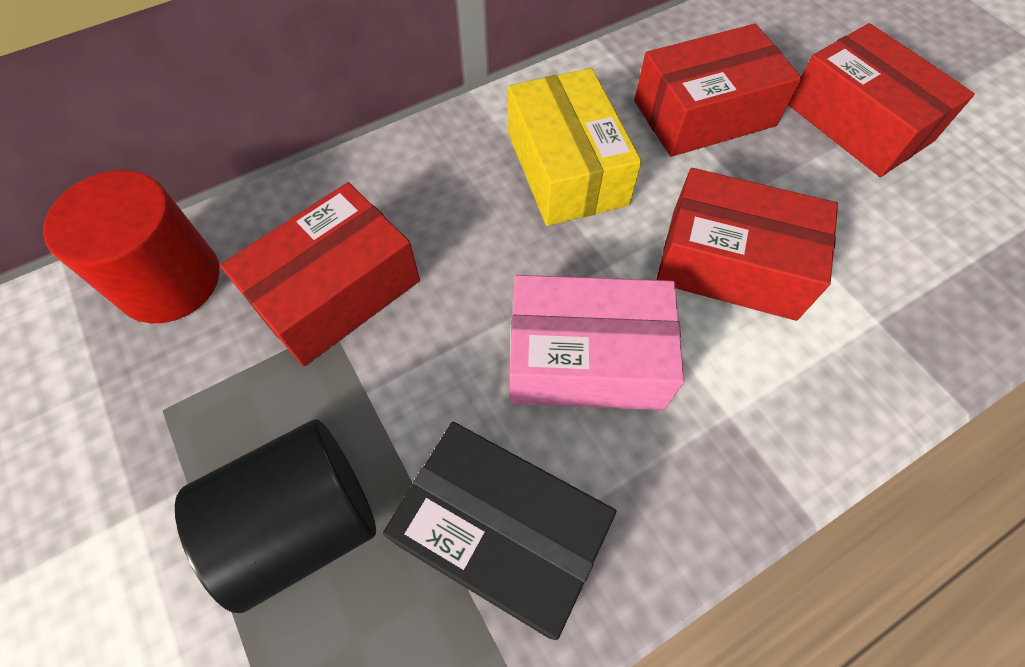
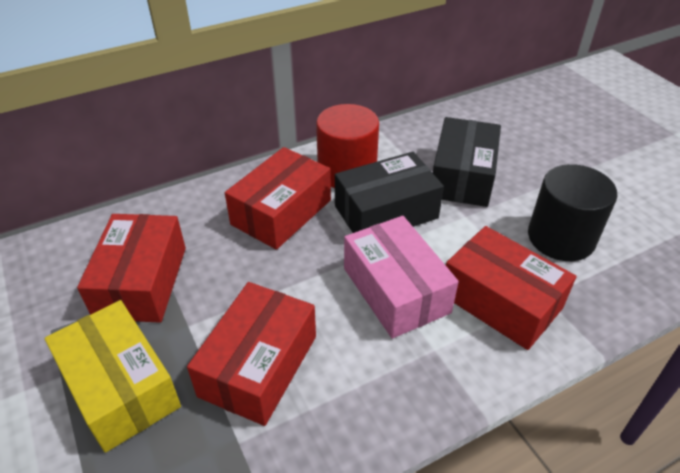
black box: 1 -> 2

